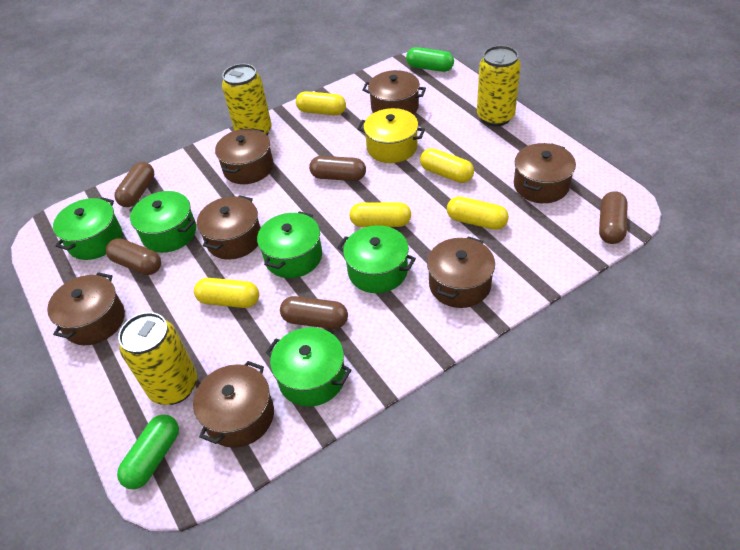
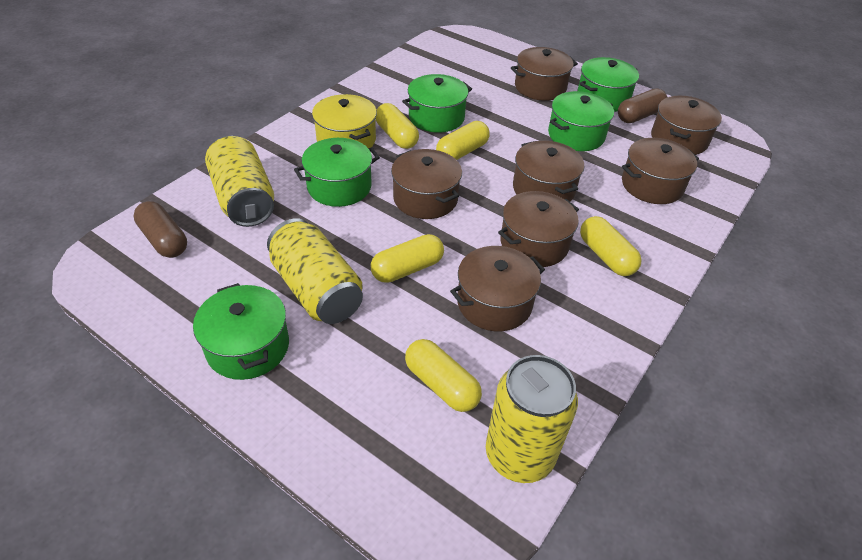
brown capsule: 5 -> 2
green capsule: 2 -> 0

